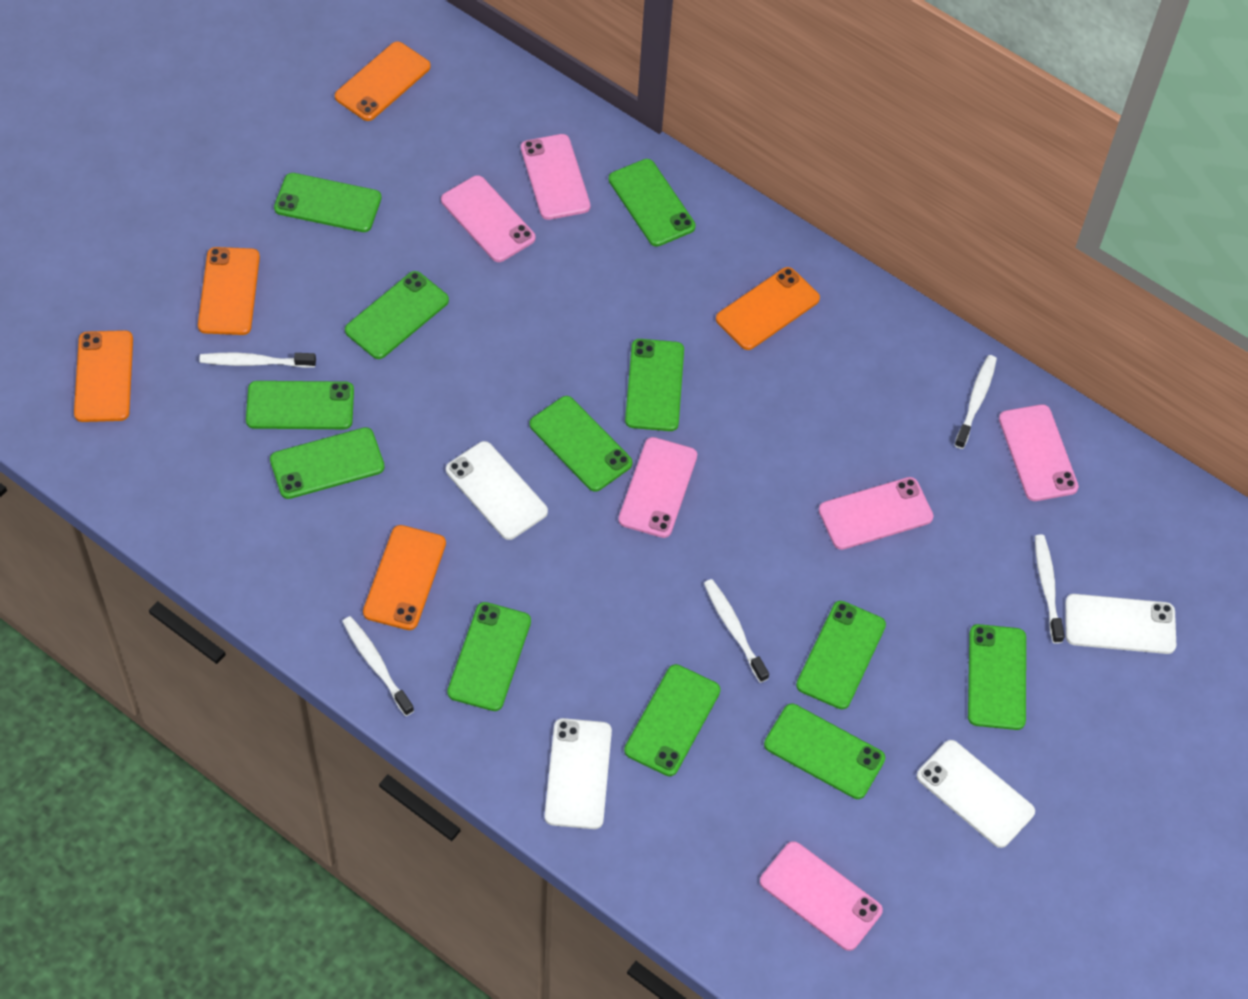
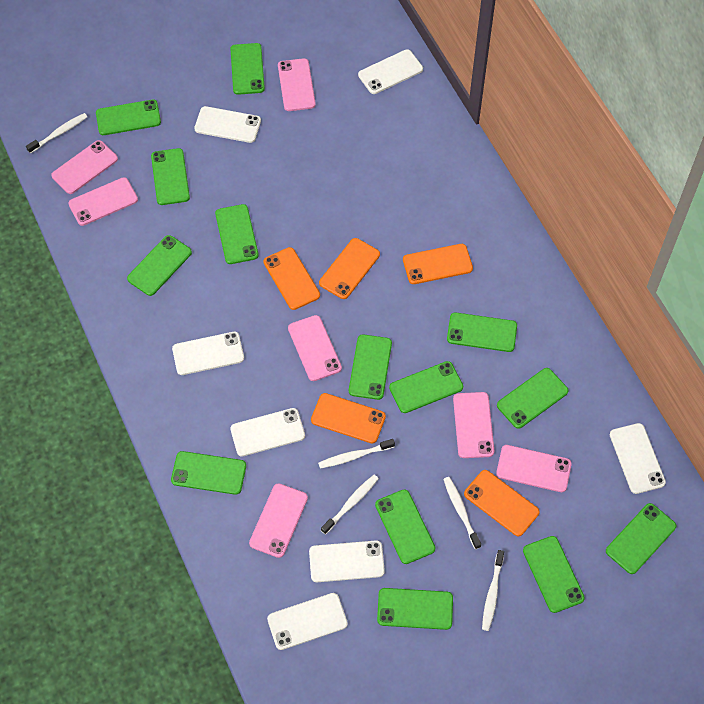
green phone: 12 -> 14
pink phone: 6 -> 7
white phone: 4 -> 7

